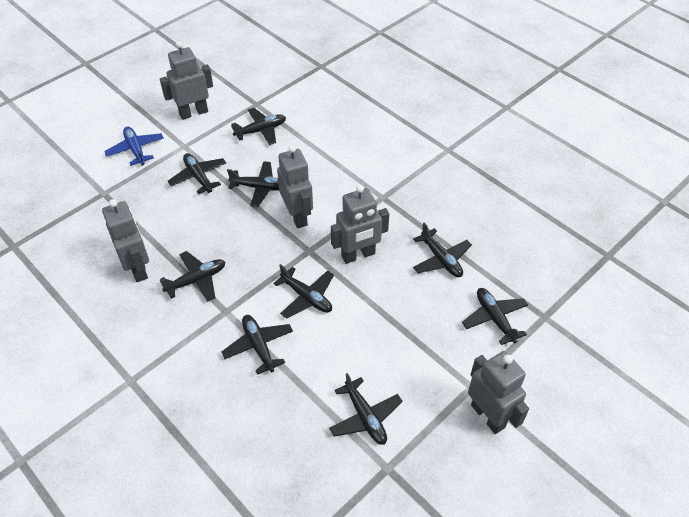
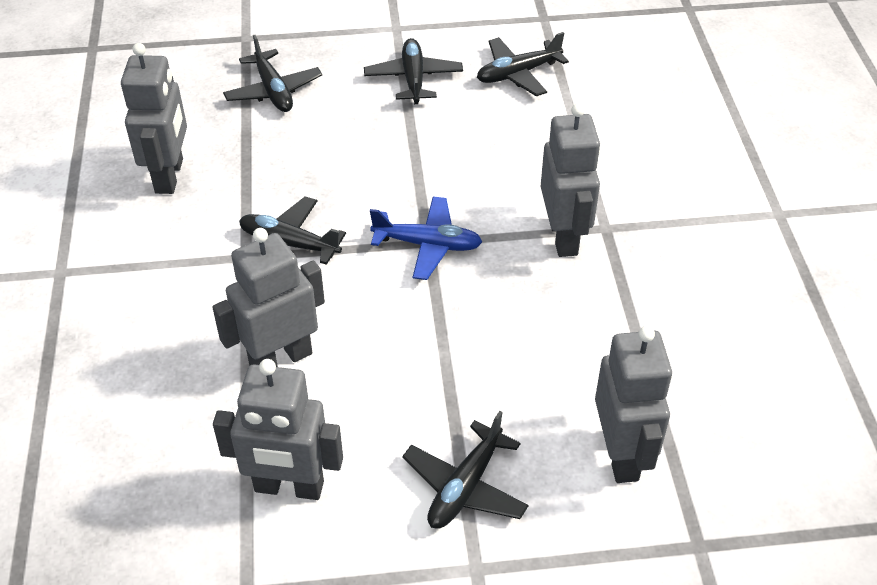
black plane: 9 -> 5

